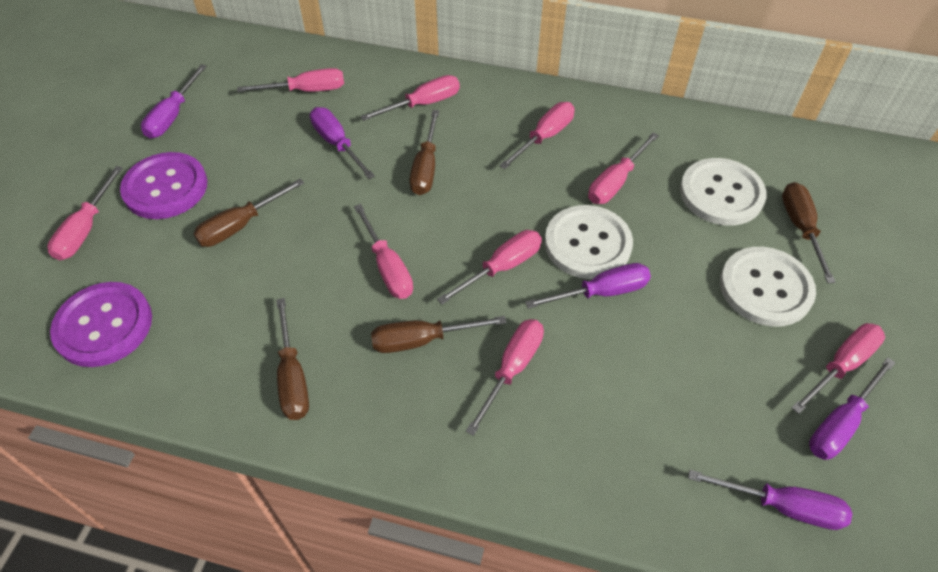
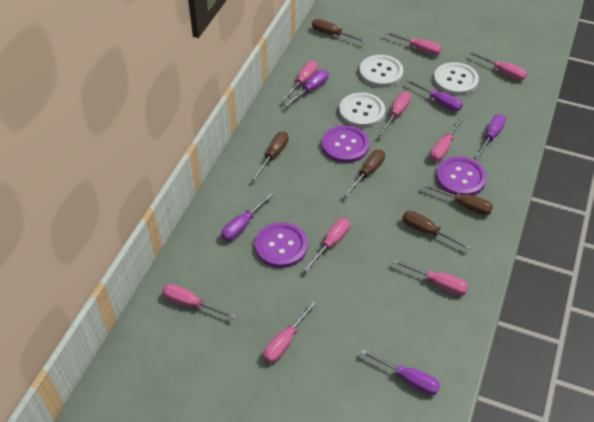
purple button: 2 -> 3

